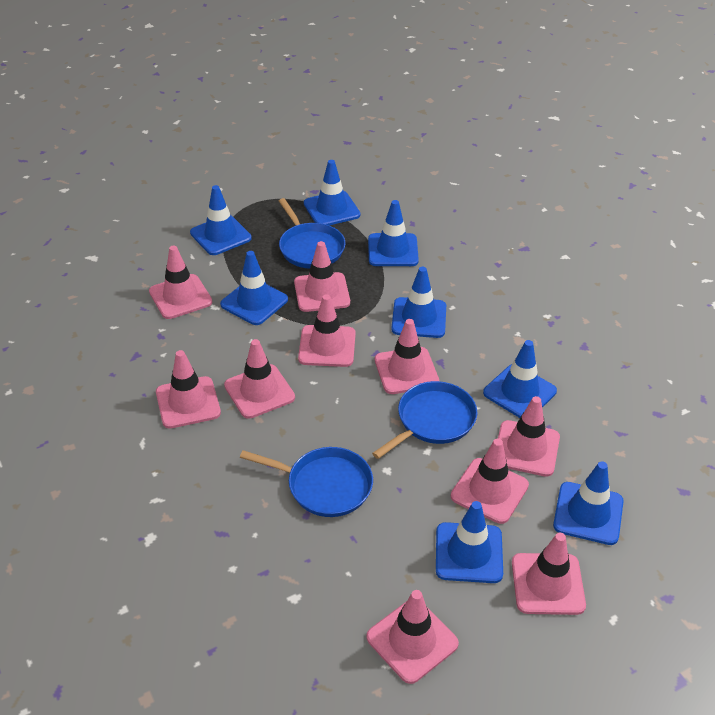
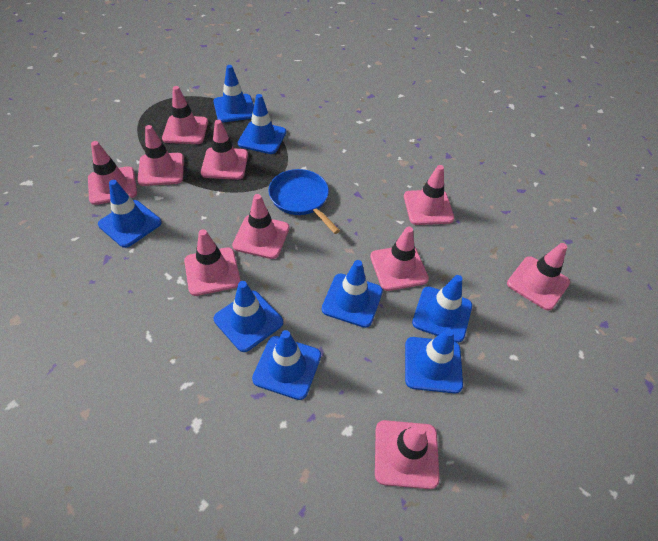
blue pan: 3 -> 1

